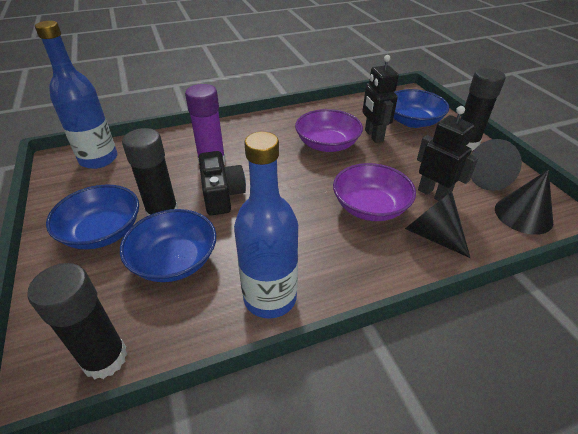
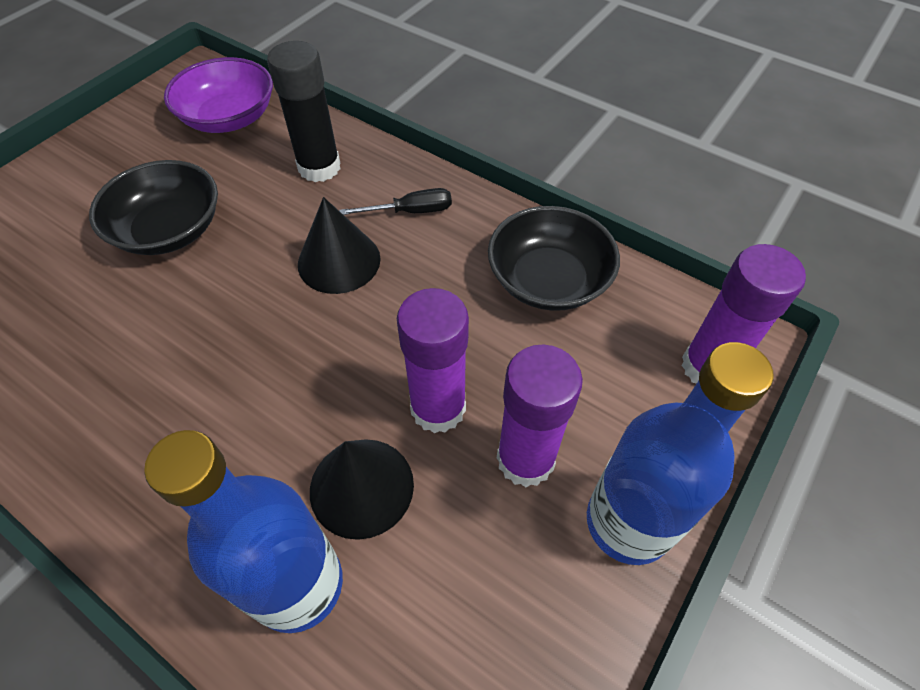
black bowl: 0 -> 2
black camera: 1 -> 0
black cone: 3 -> 2
black glue stick: 3 -> 1
black robot: 2 -> 0
black screwdriver: 0 -> 1
blue bowl: 3 -> 0
purple bowl: 2 -> 1
purple glue stick: 1 -> 3

